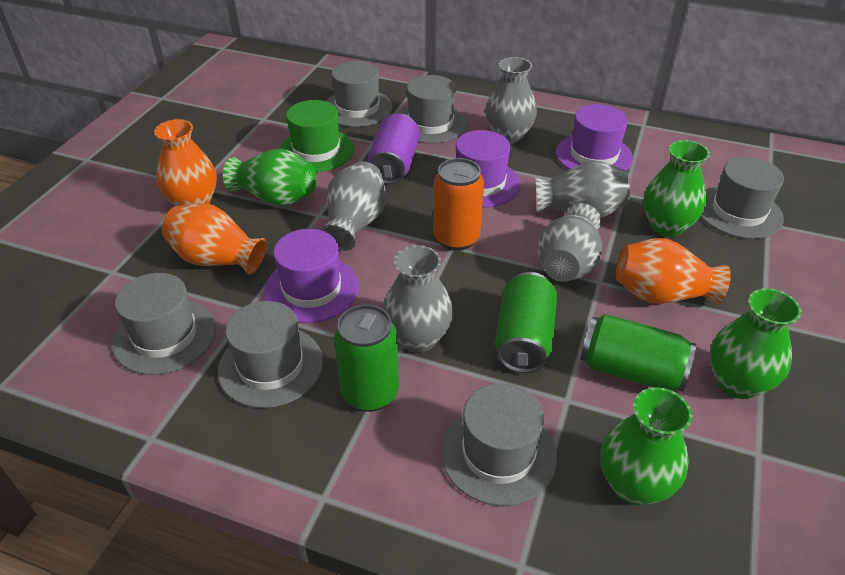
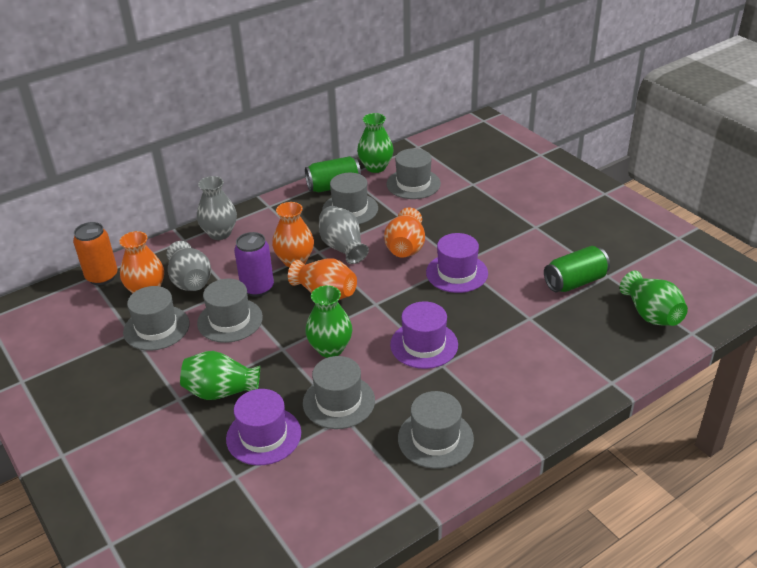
green can: 3 -> 2
green hat: 1 -> 0
grey vase: 5 -> 3
orange vase: 3 -> 4

